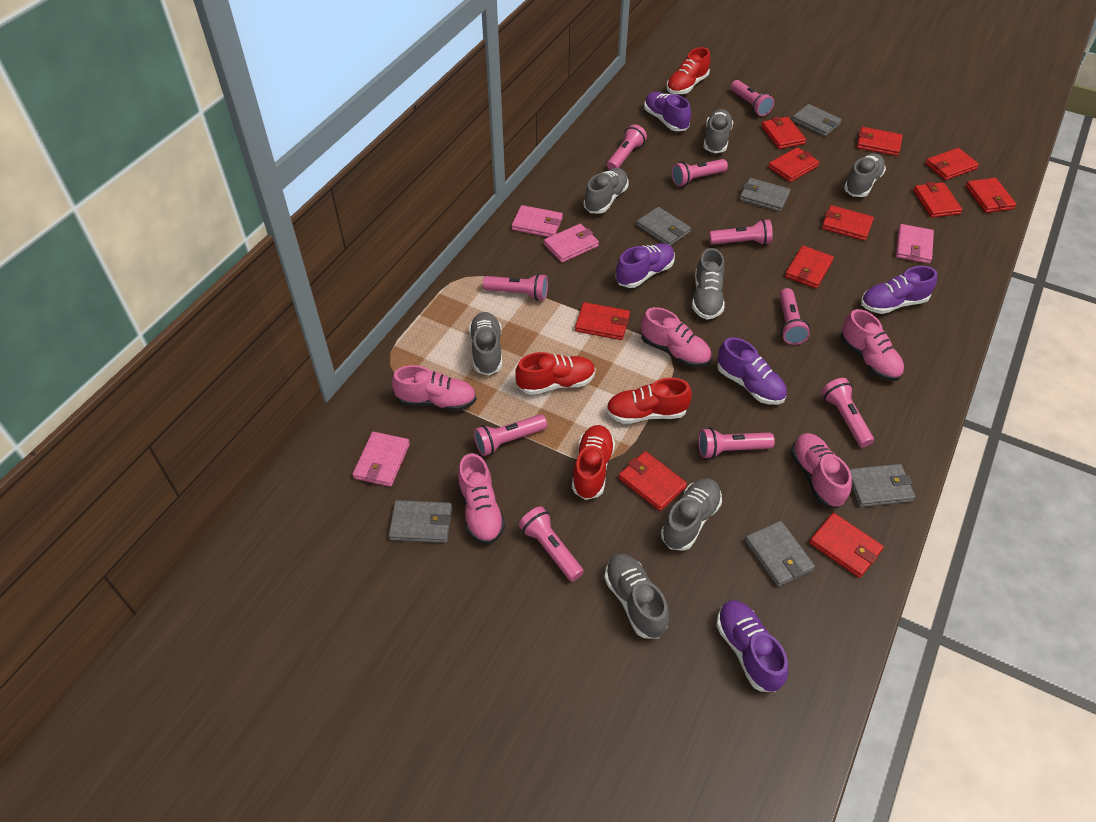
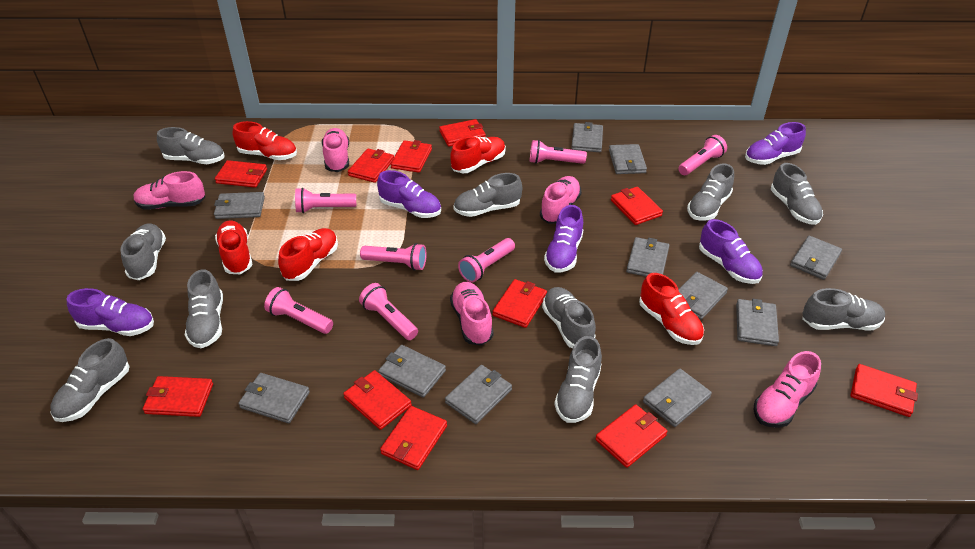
grey shoe: 7 -> 10
grey wallet: 6 -> 11
pink flashlight: 10 -> 7
pink wallet: 4 -> 0
red shoe: 4 -> 5

